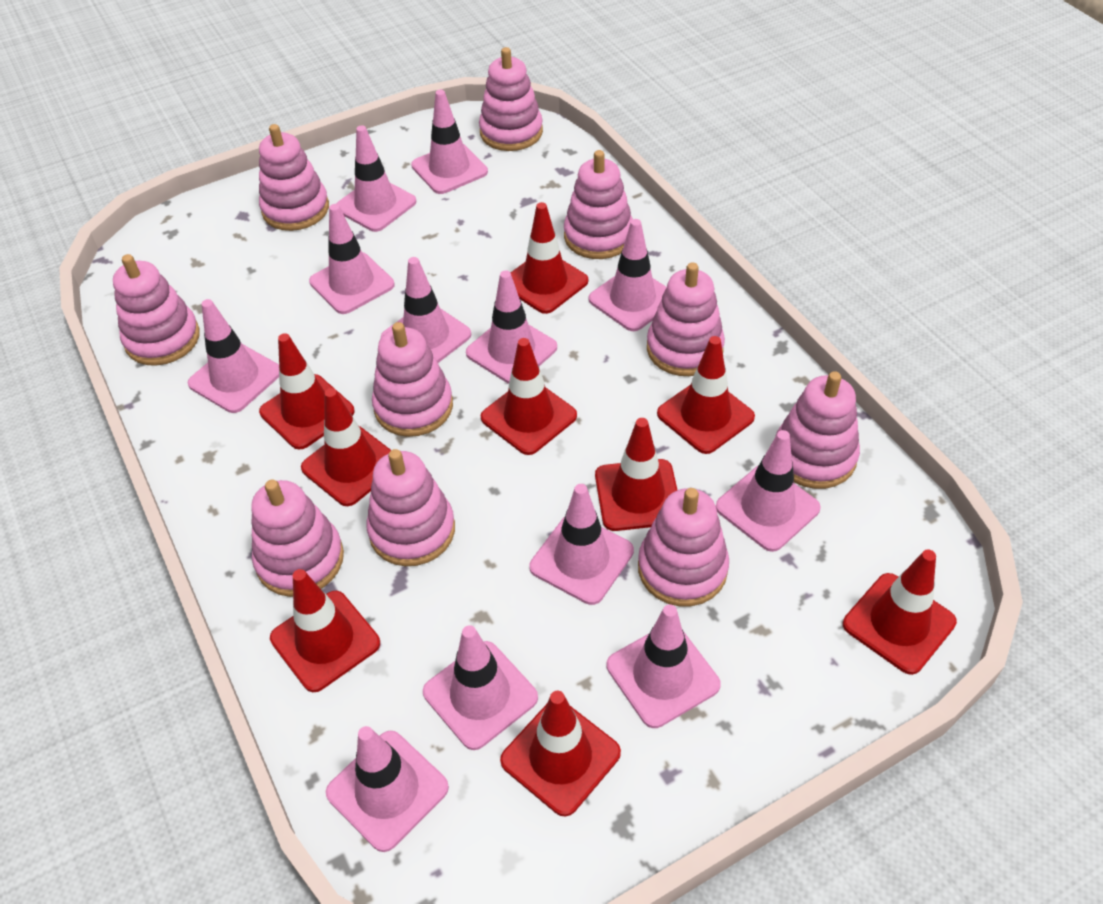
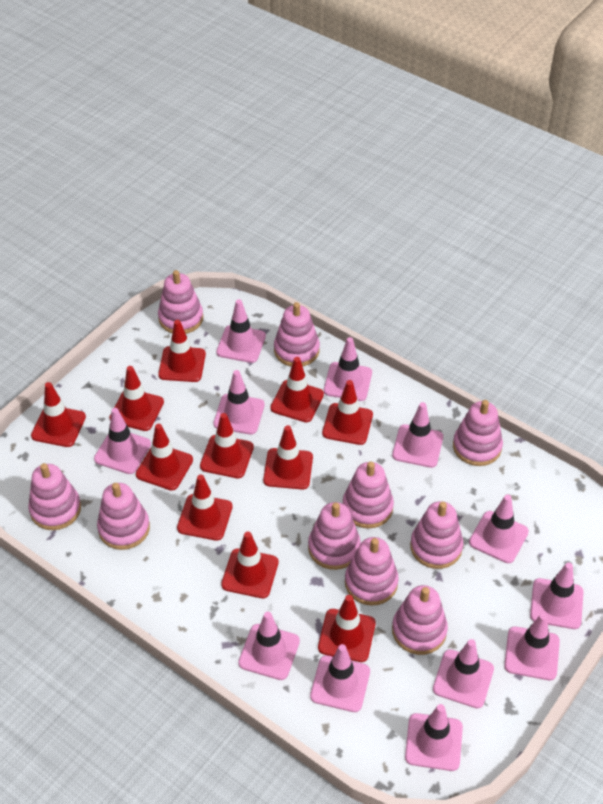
red traffic cone: 9 -> 11

